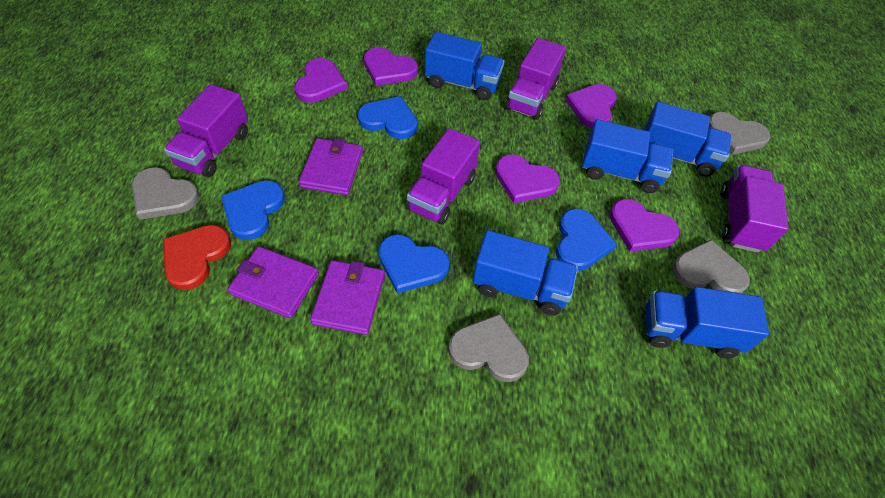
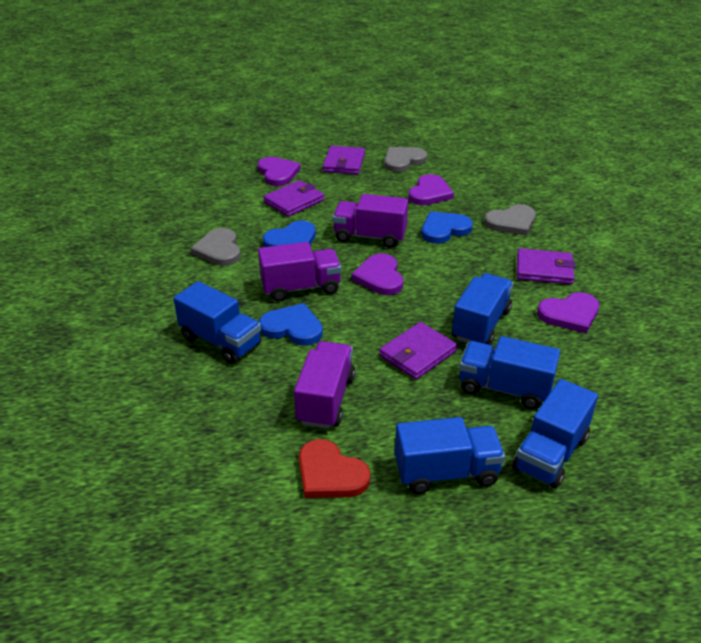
blue heart: 4 -> 3
grey heart: 4 -> 3
purple heart: 5 -> 4
purple truck: 4 -> 3
purple wallet: 3 -> 4

